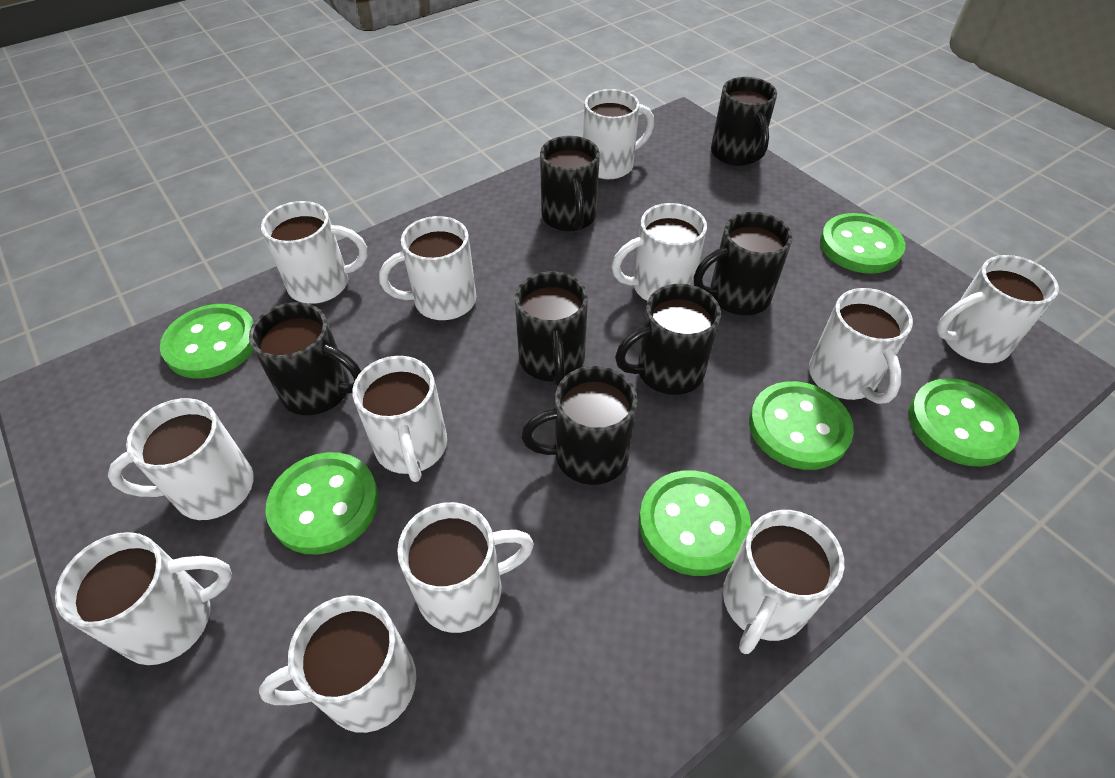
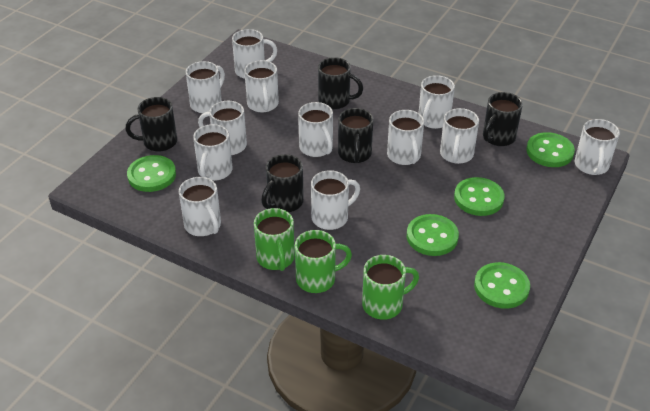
black mug: 7 -> 5
green button: 6 -> 5
green mug: 0 -> 3

